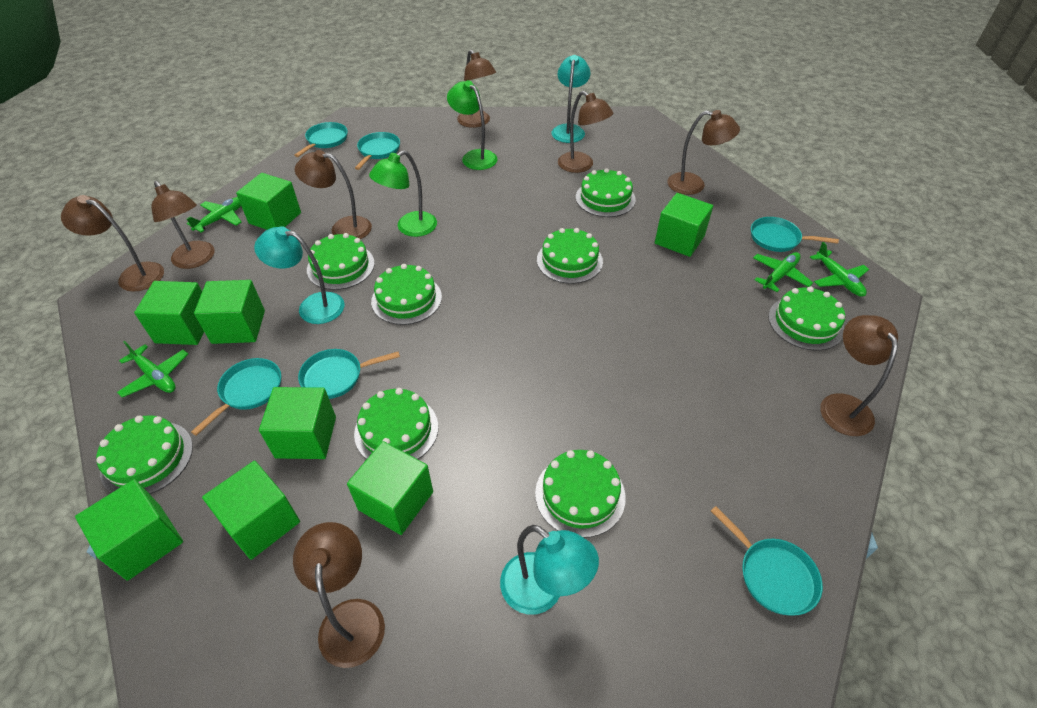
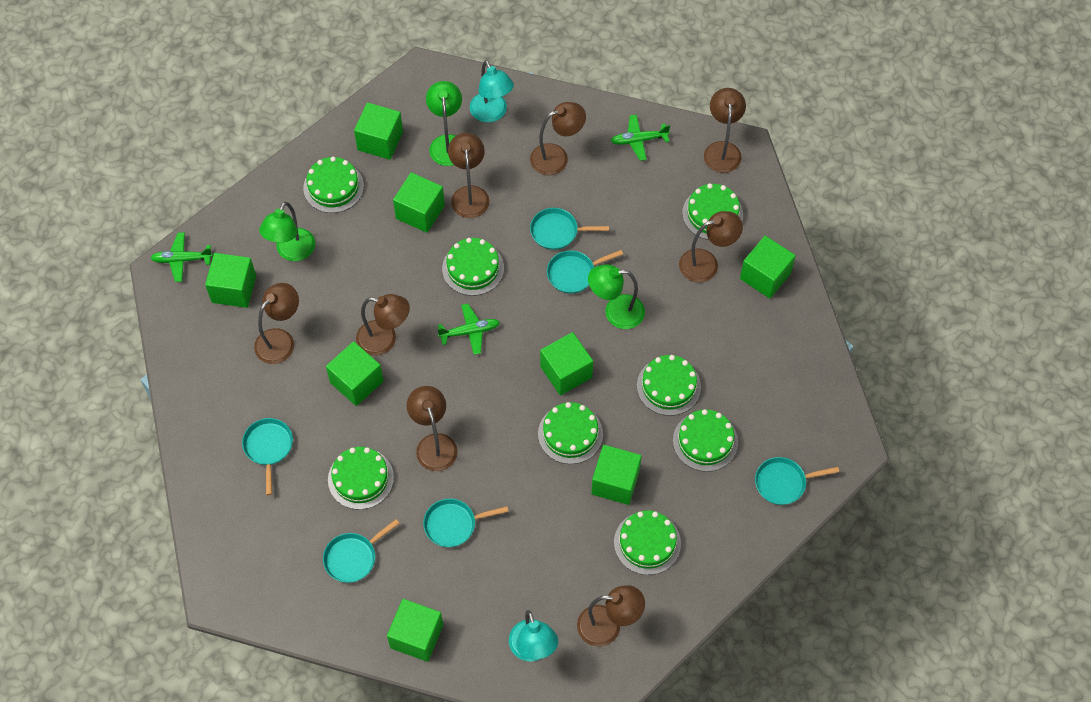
green lamp: 2 -> 3
green plane: 4 -> 3
turquoise lamp: 3 -> 2

